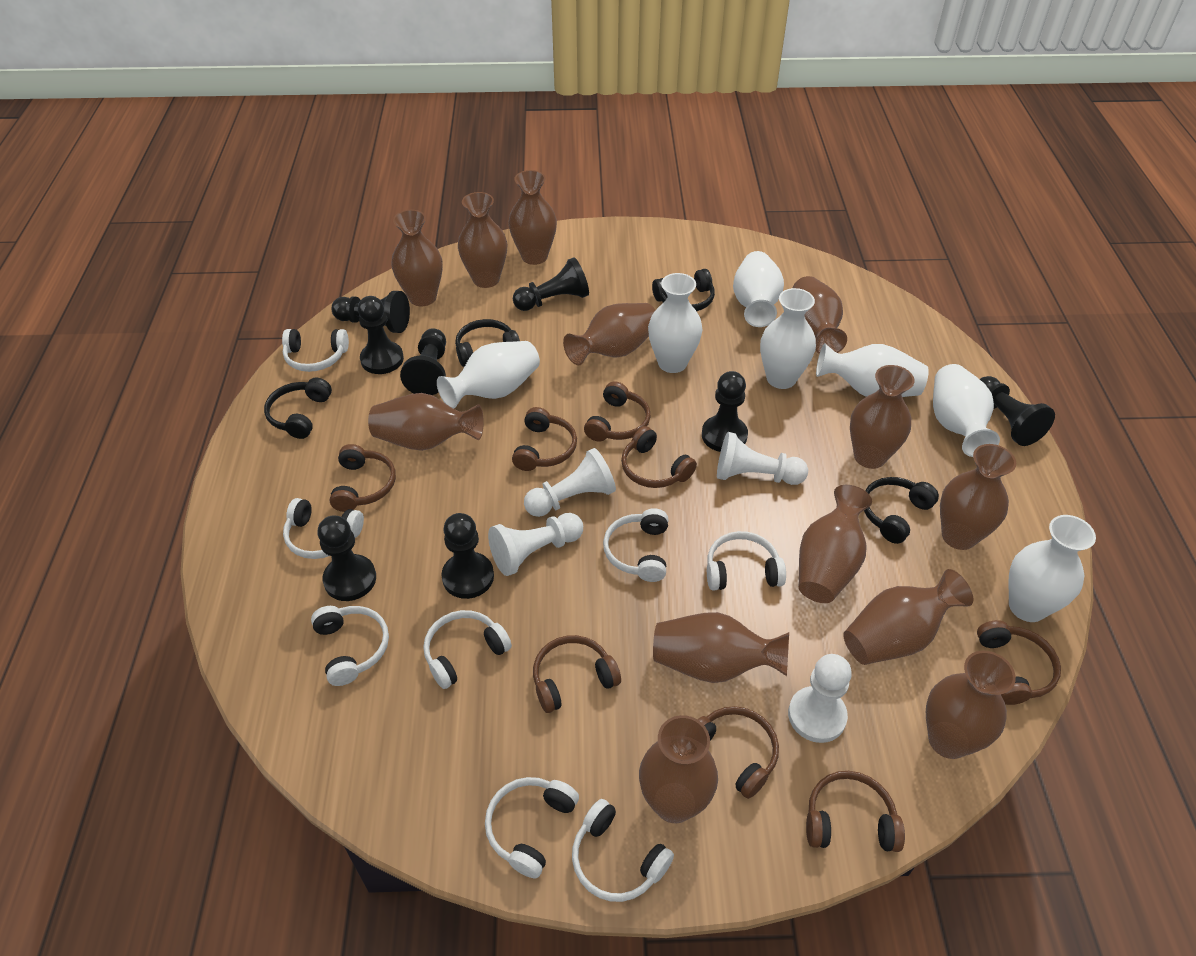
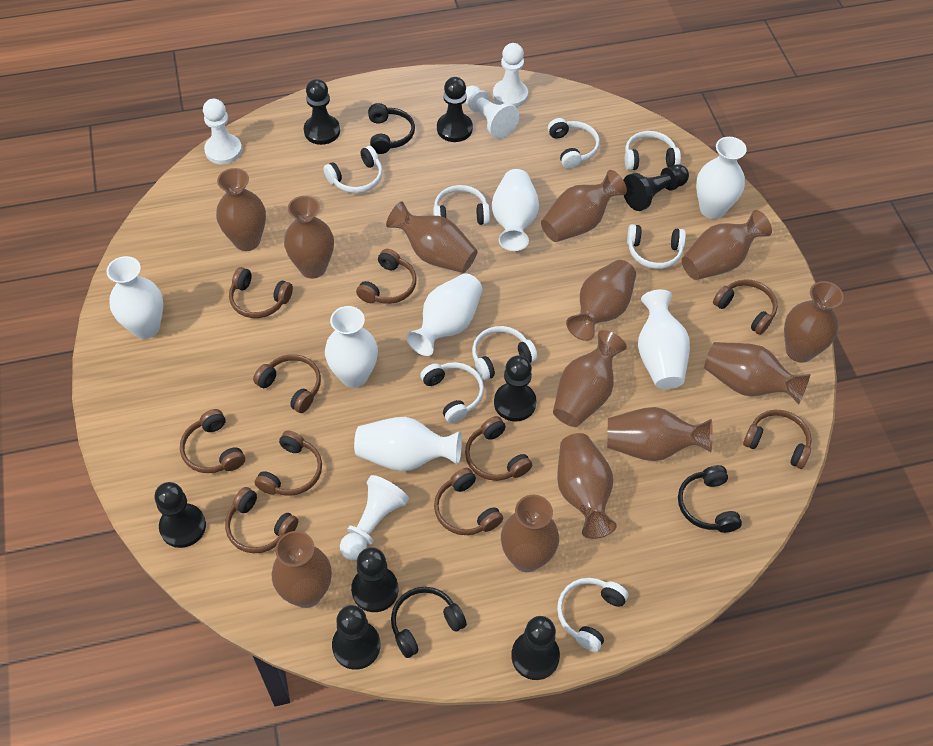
black headphones: 4 -> 3
brown headphones: 8 -> 10

